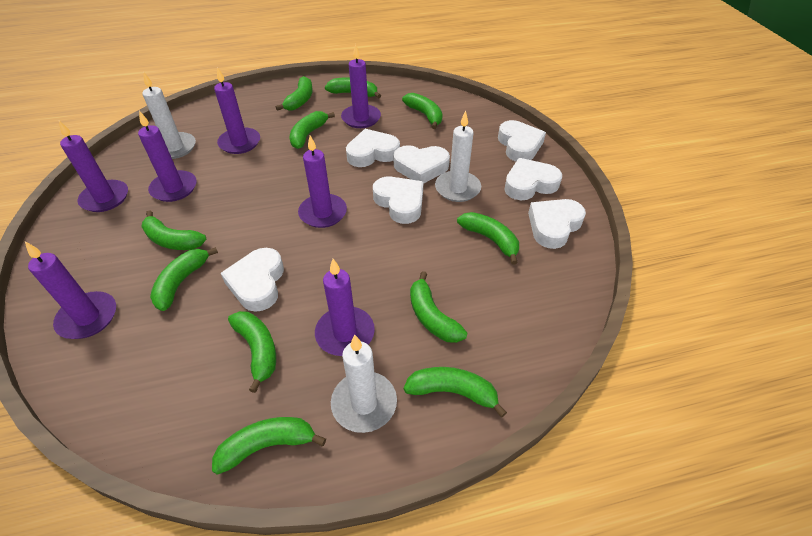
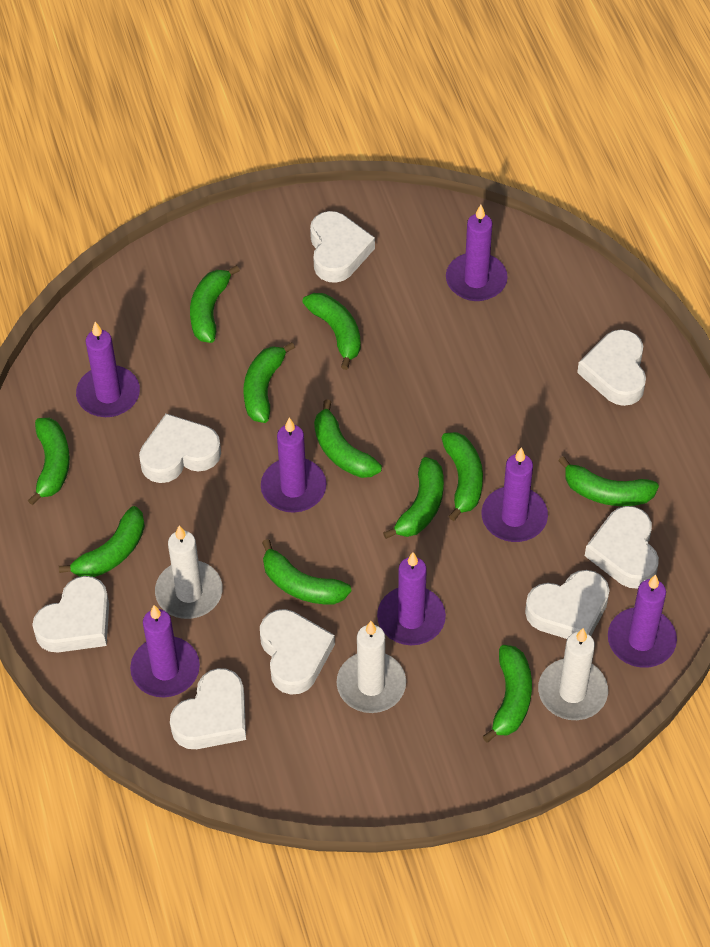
white heart: 7 -> 8

